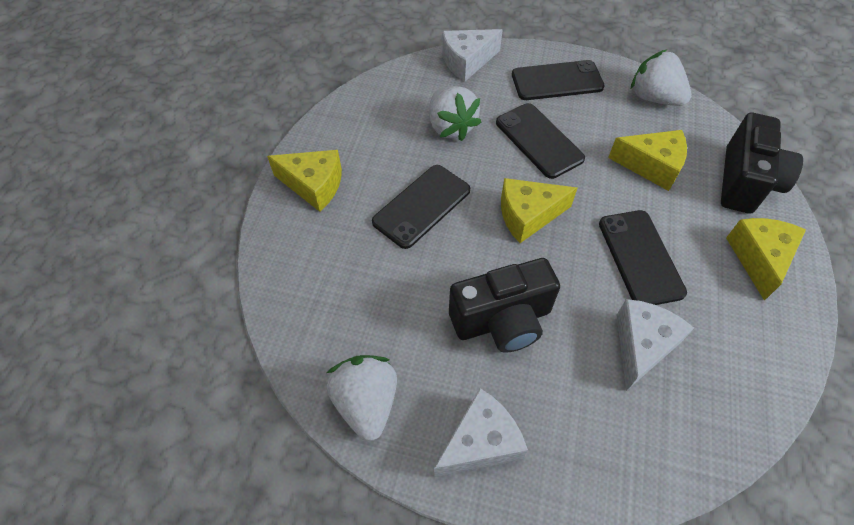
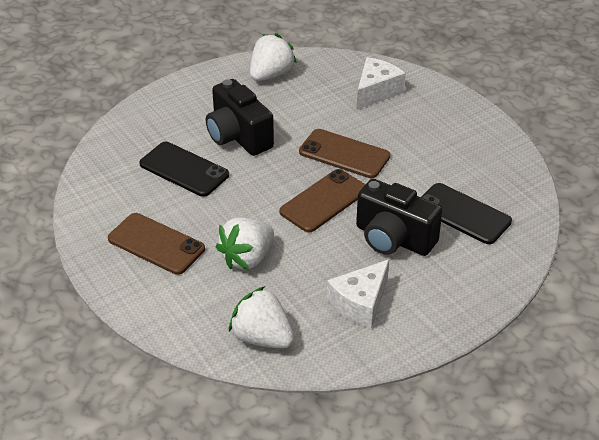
black phone: 4 -> 2
brown phone: 0 -> 3
white cheese: 3 -> 2
yellow cheese: 4 -> 0

